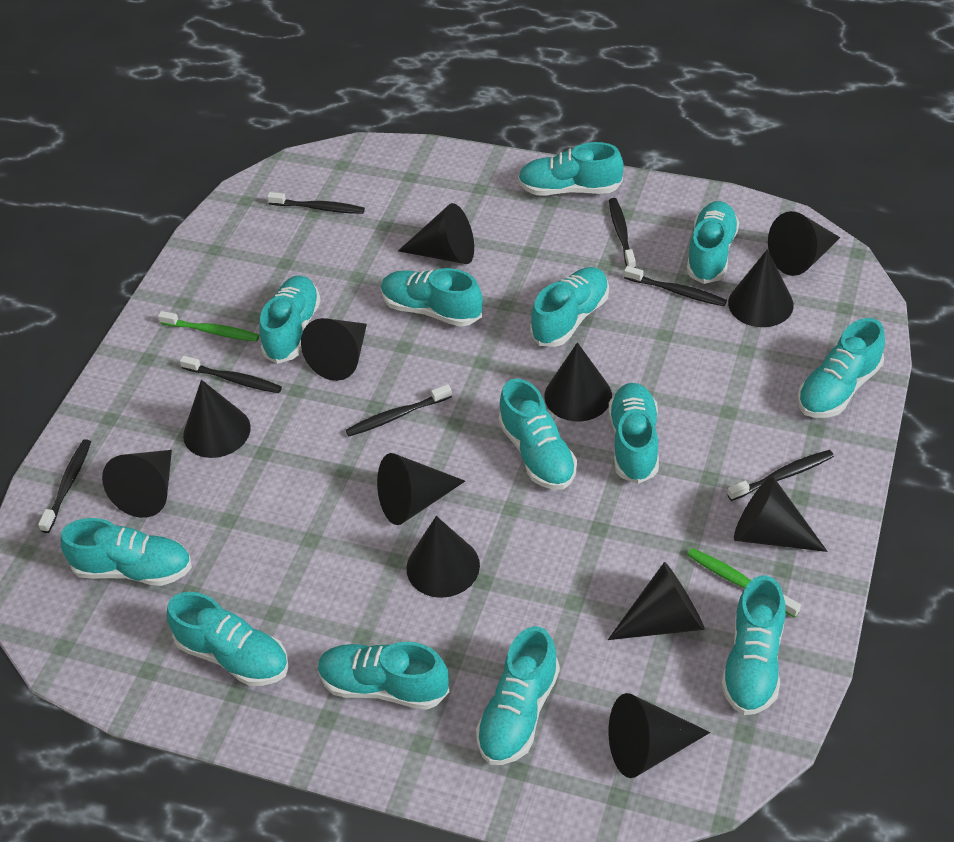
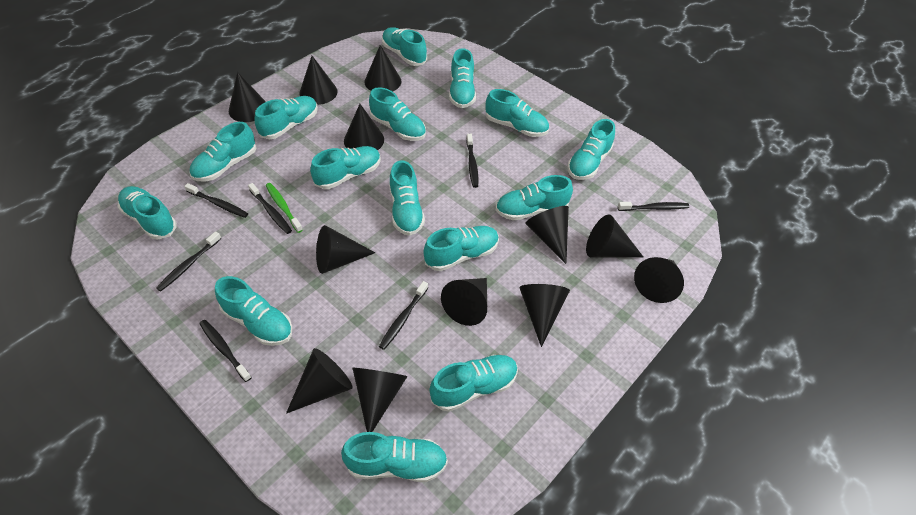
green toothbrush: 2 -> 1
turquoise shoe: 13 -> 15

